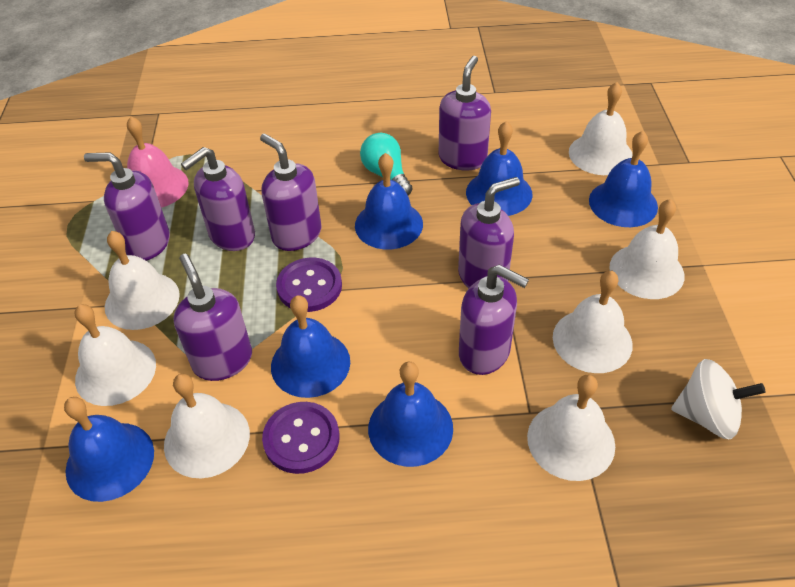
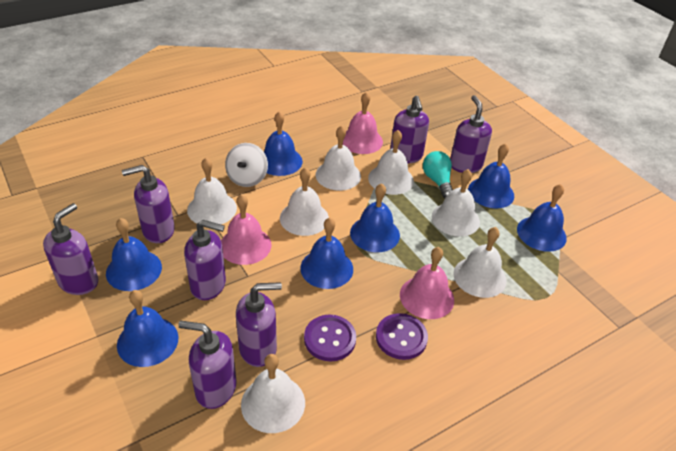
blue bell: 6 -> 7
pink bell: 1 -> 3

